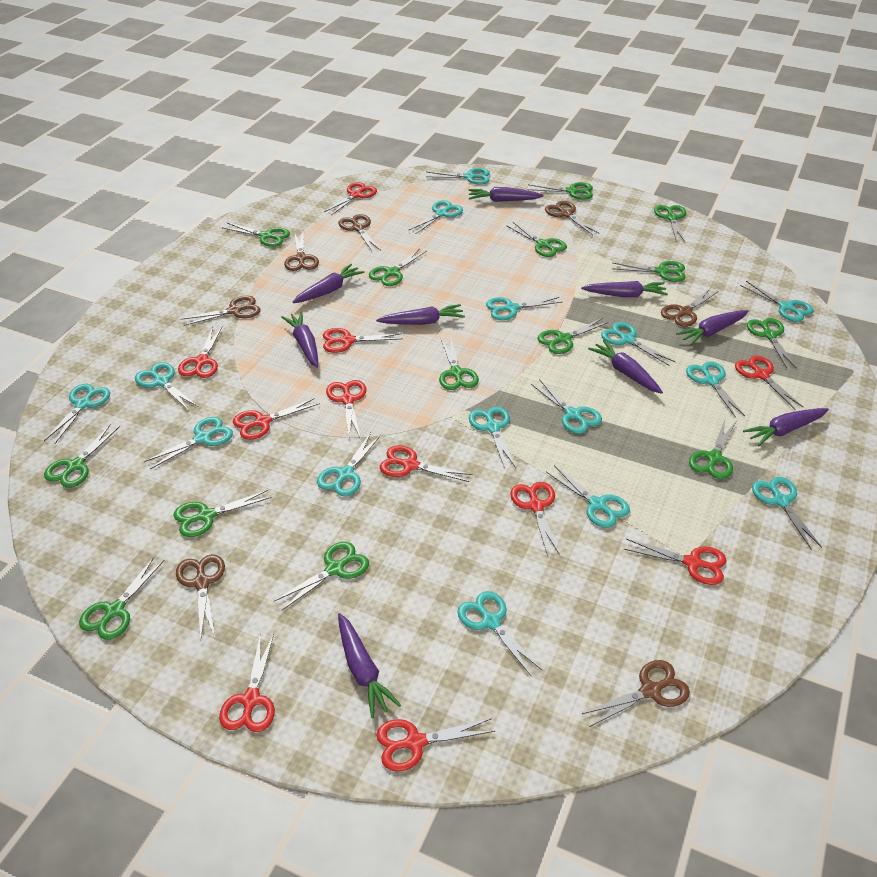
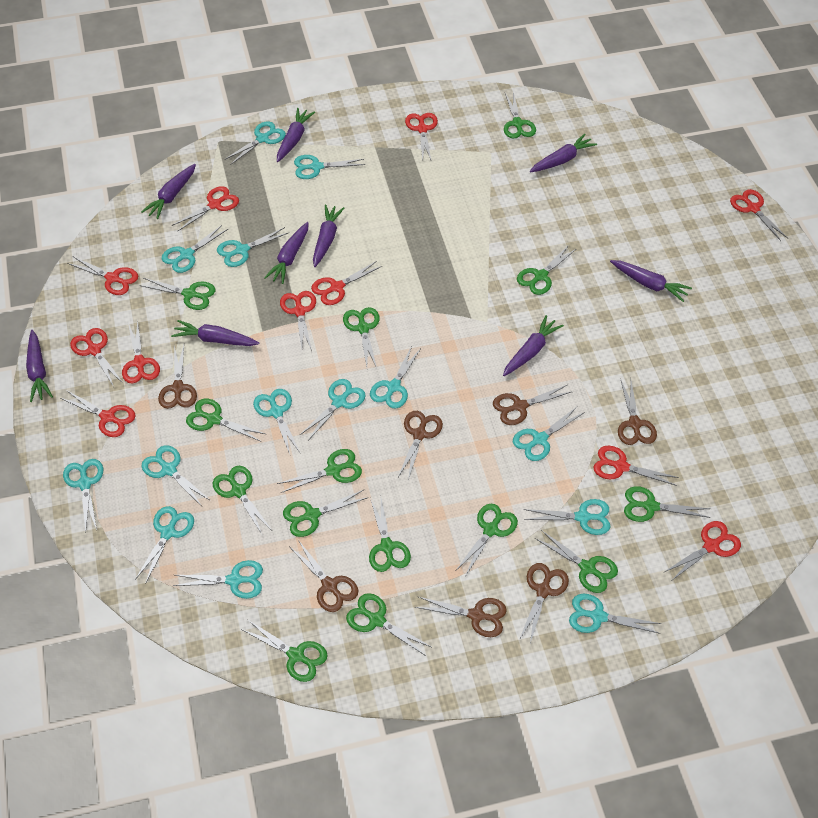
turquoise scissors: 15 -> 14

